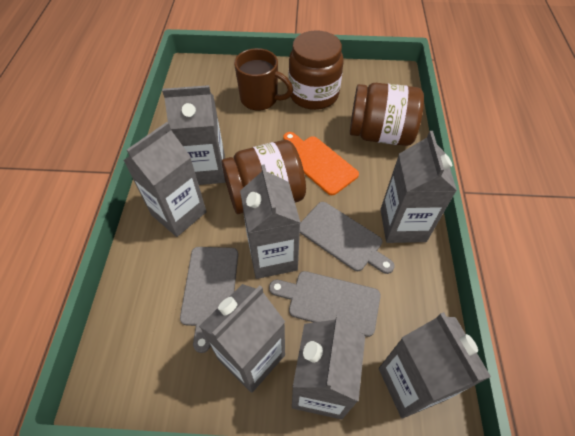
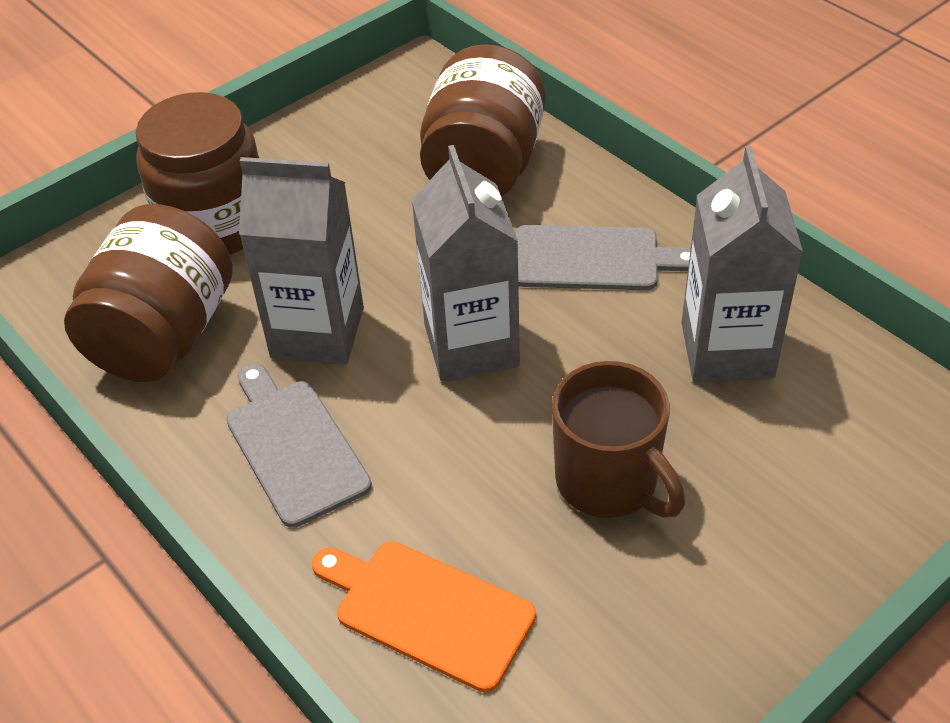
grey carton: 7 -> 3
grey cutting board: 3 -> 2

